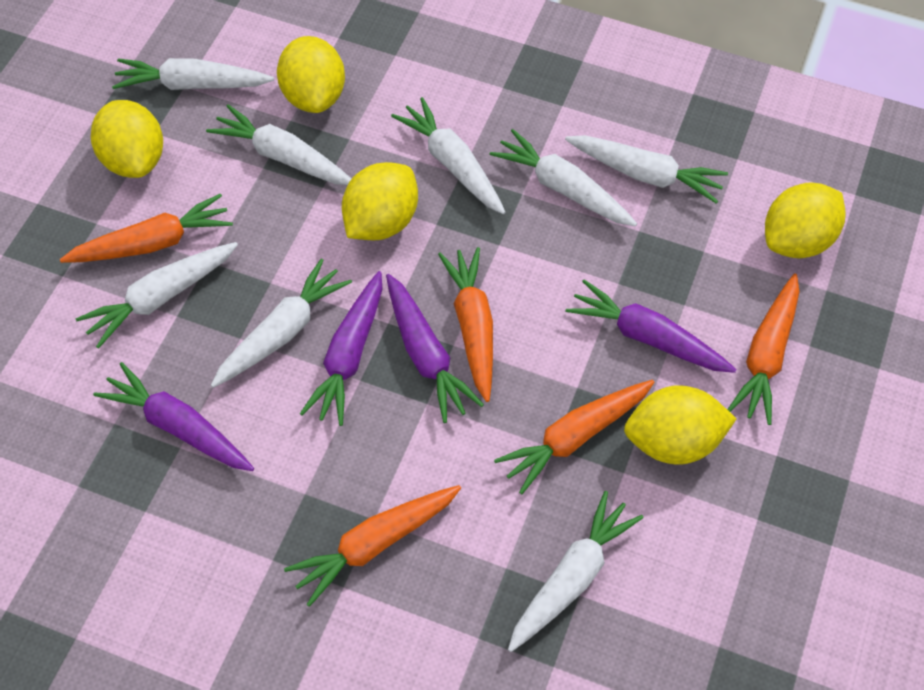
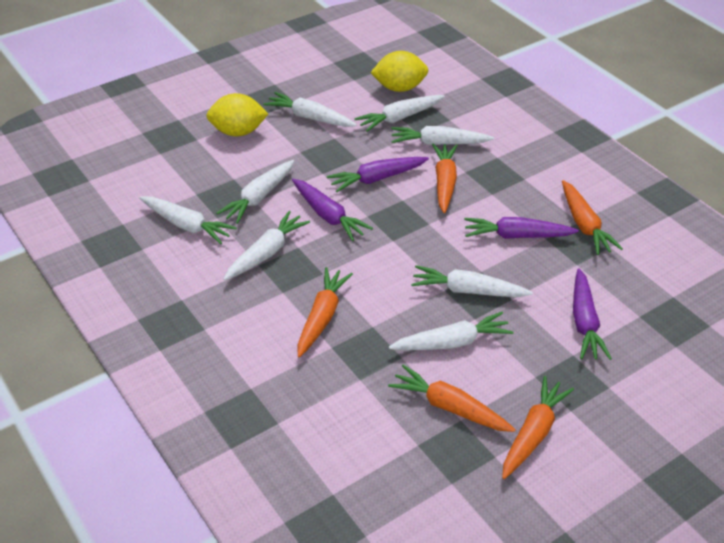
yellow lemon: 5 -> 2

